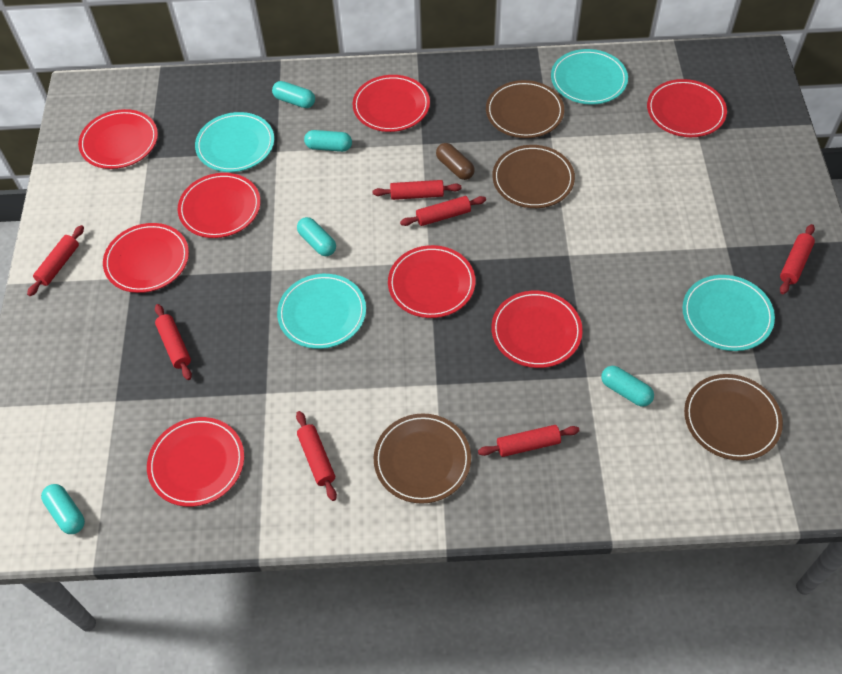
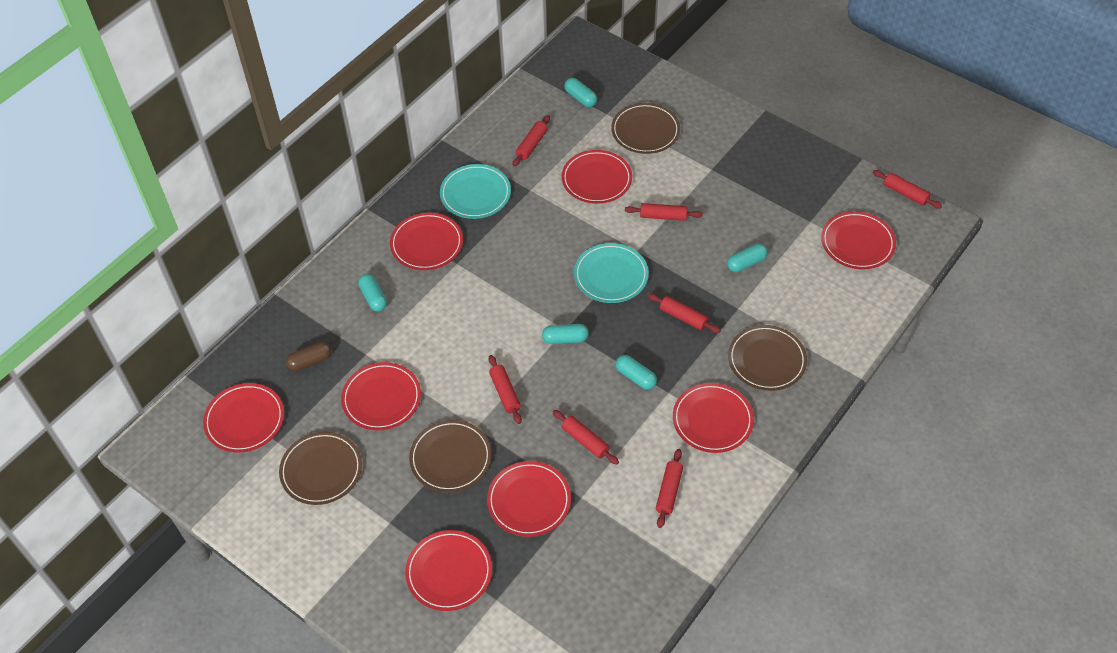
turquoise plate: 4 -> 2

